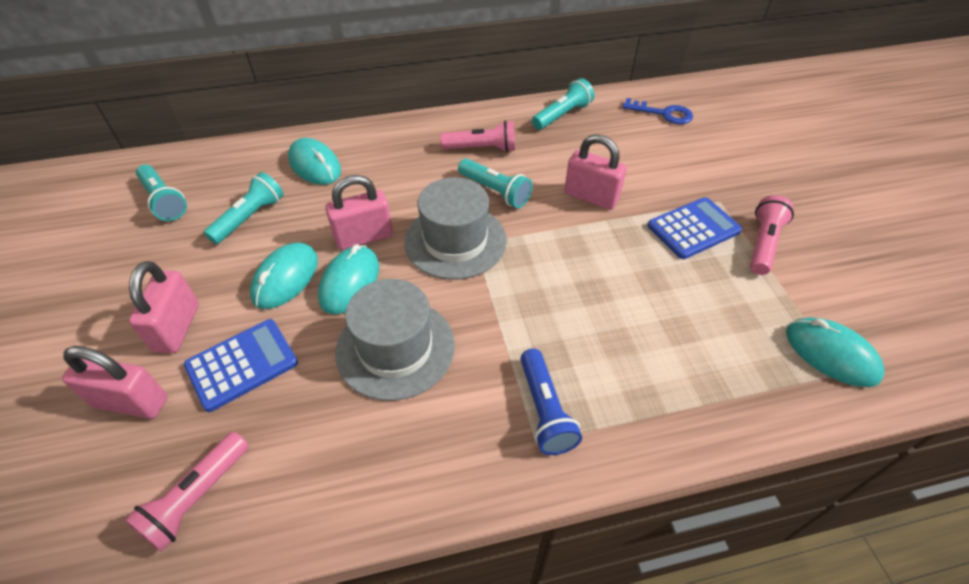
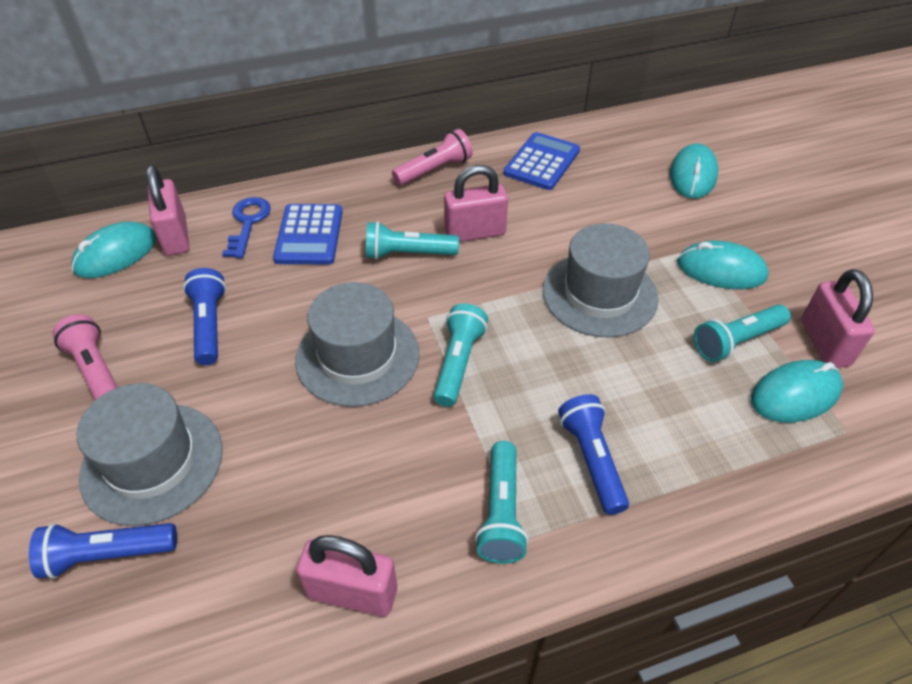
blue flashlight: 1 -> 3
grey hat: 2 -> 3
pink flashlight: 3 -> 2

